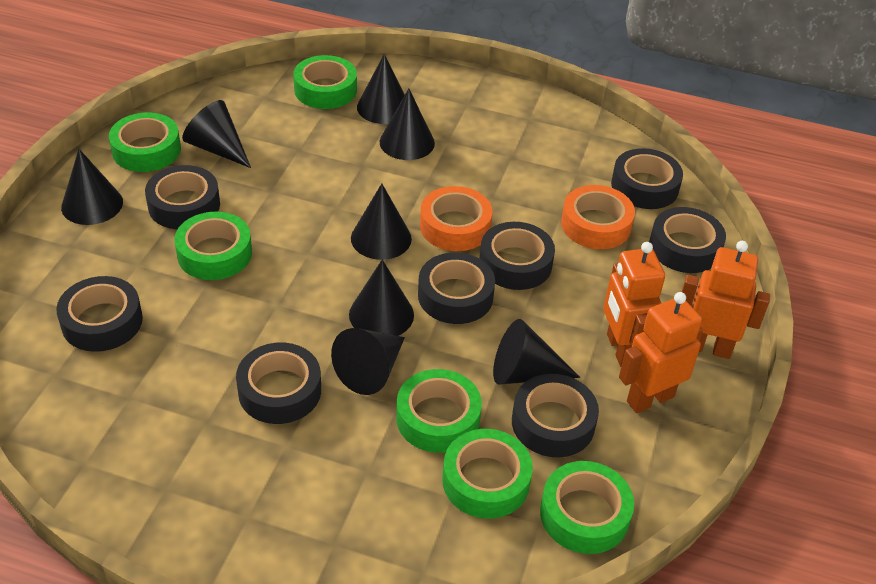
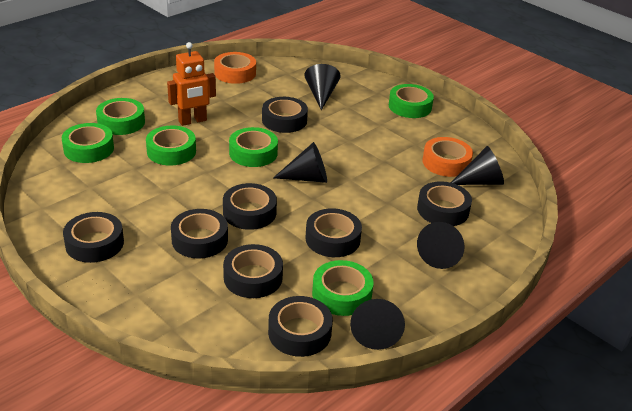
black cone: 8 -> 5
orange robot: 3 -> 1

